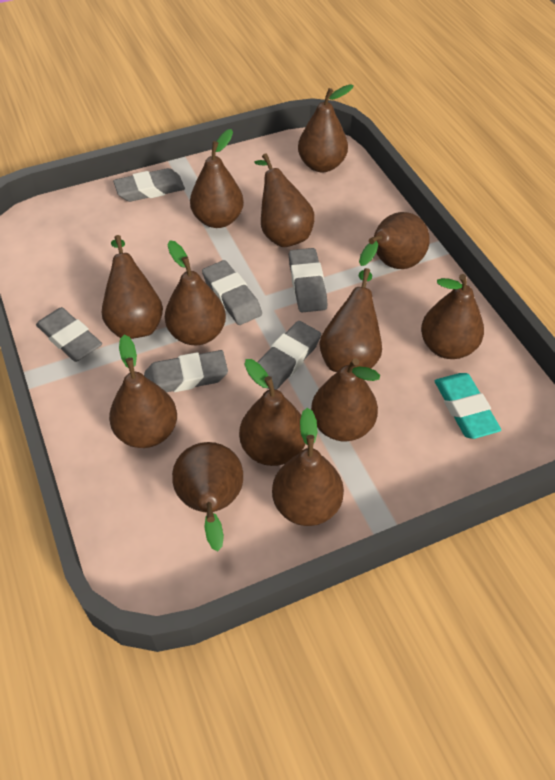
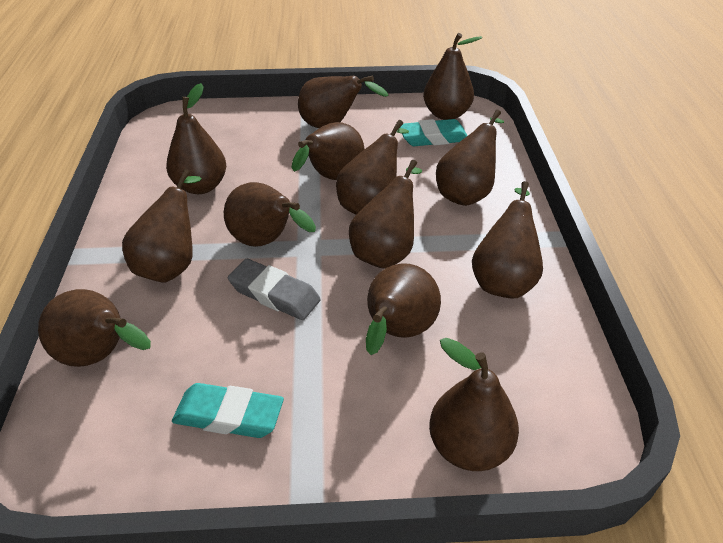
grey eraser: 6 -> 1
turquoise eraser: 1 -> 2

